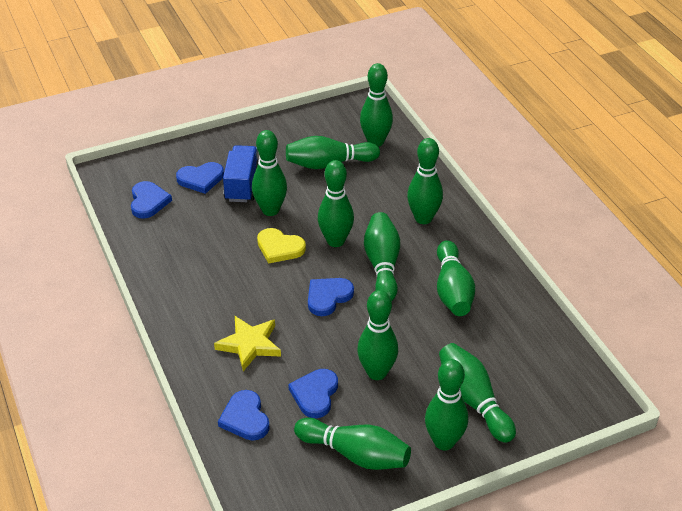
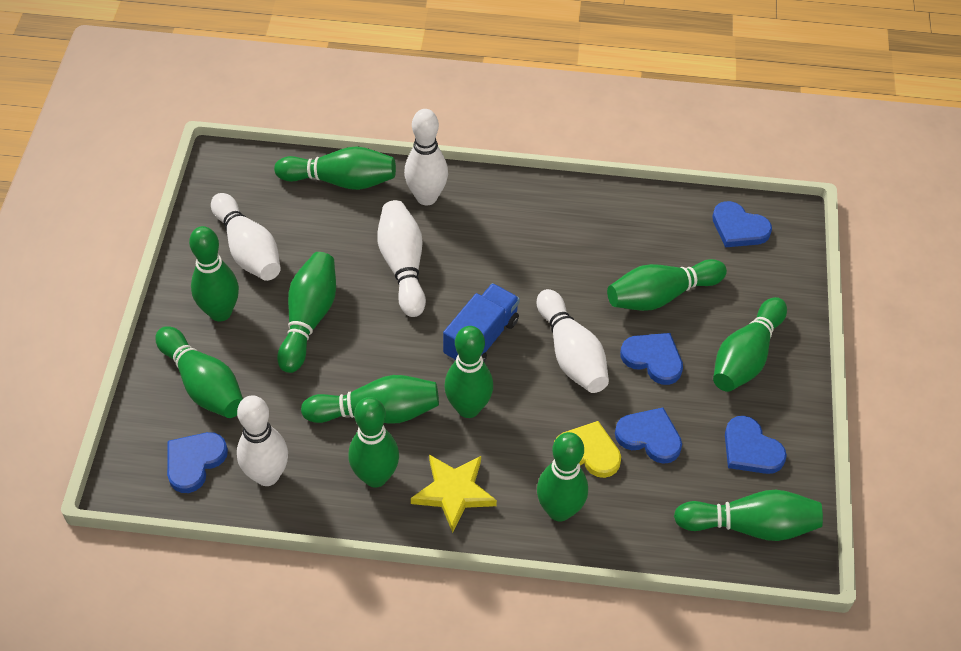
white bowling pin: 0 -> 5

